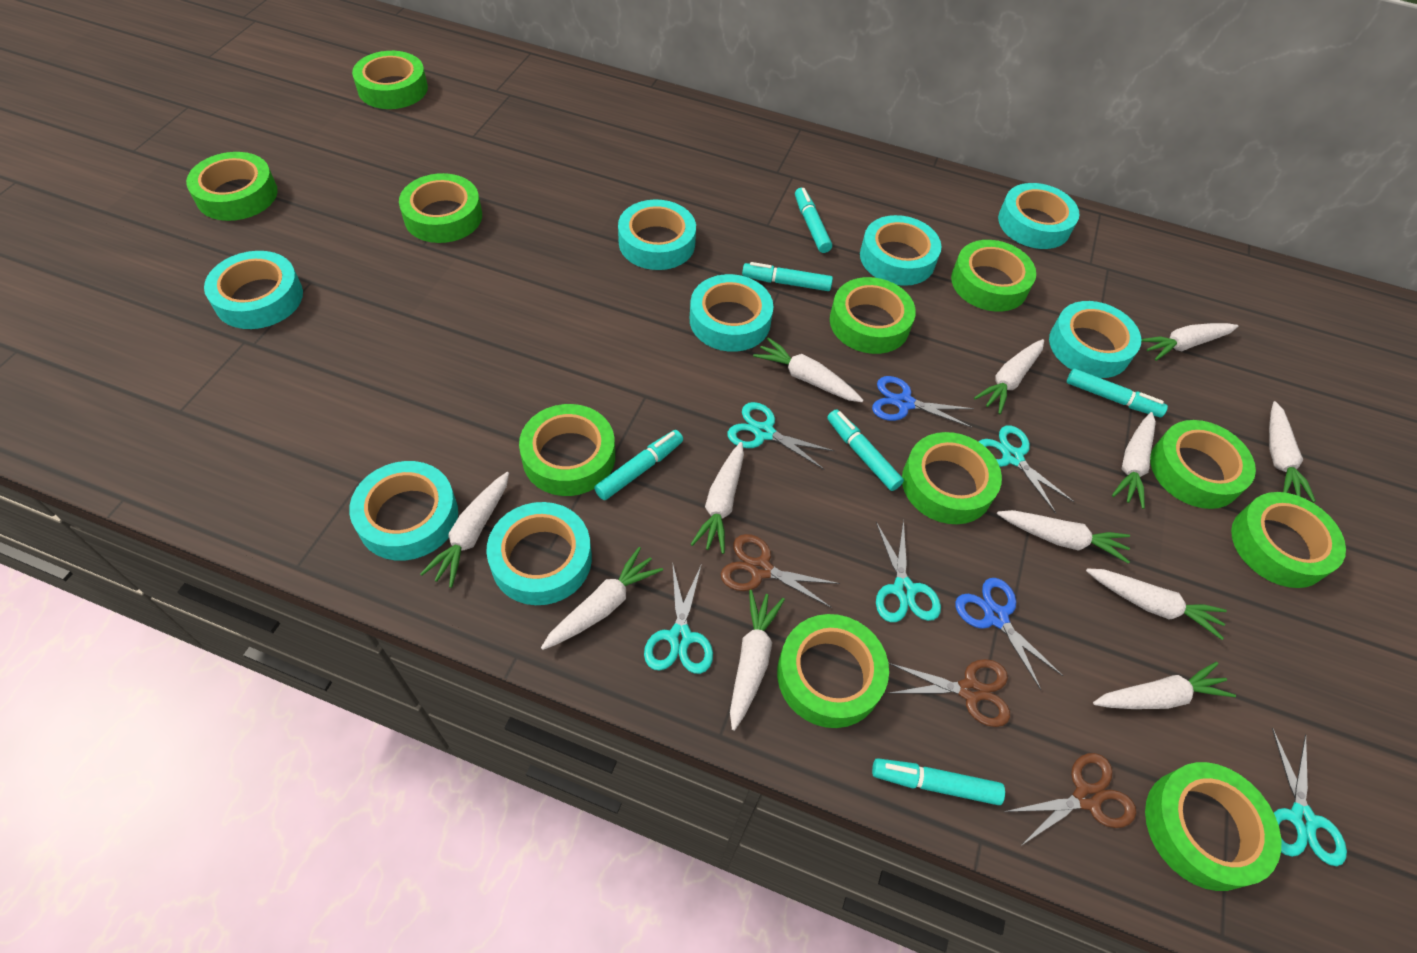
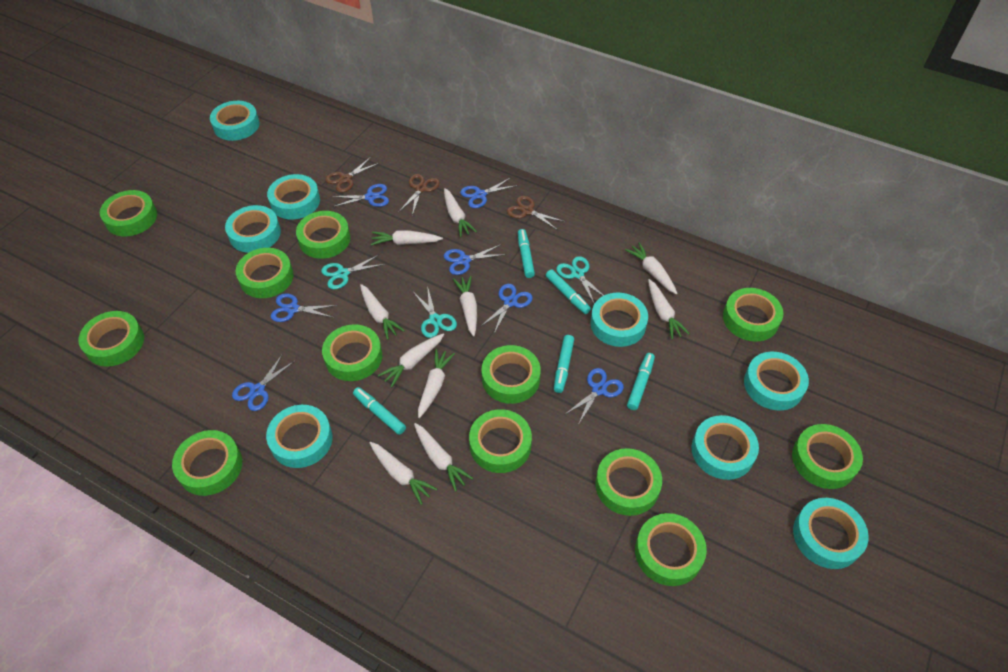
blue scissors: 2 -> 7
green tape: 11 -> 12
turquoise marker: 6 -> 5
turquoise scissors: 5 -> 3
white carrot: 12 -> 10

